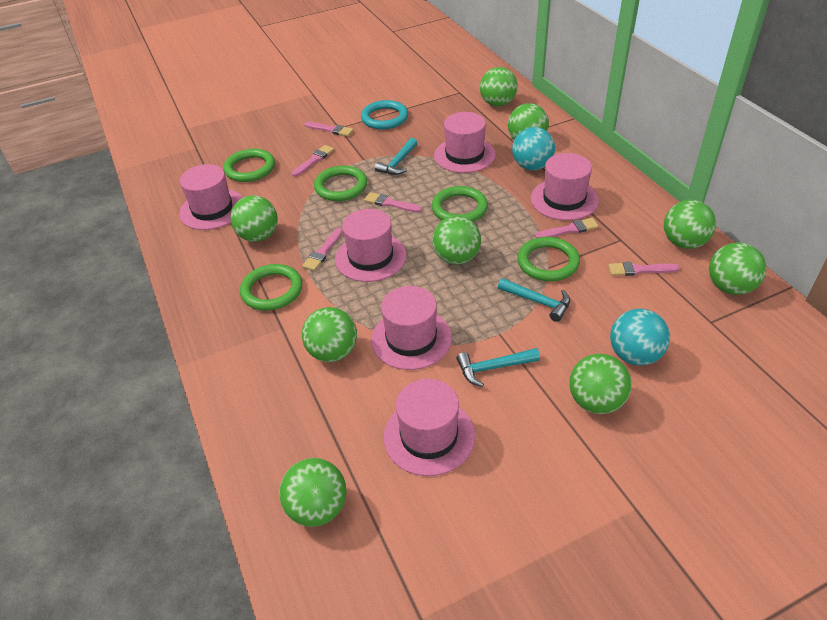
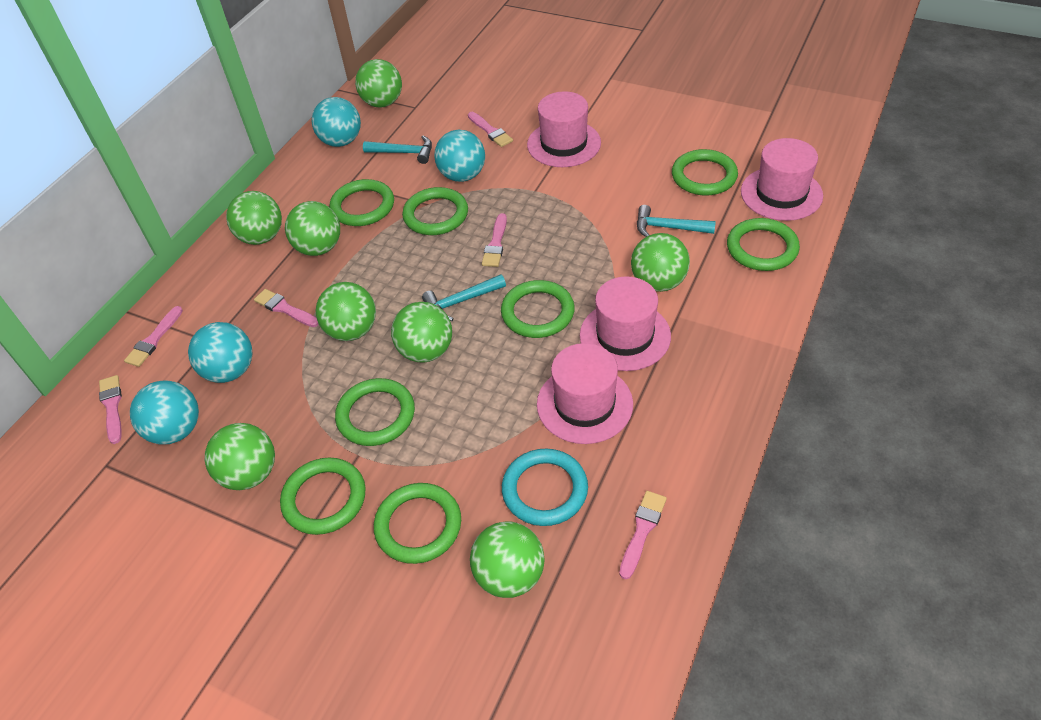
green ball: 9 -> 8
green ring: 5 -> 8
pink hat: 6 -> 4
turquoise ball: 2 -> 4

